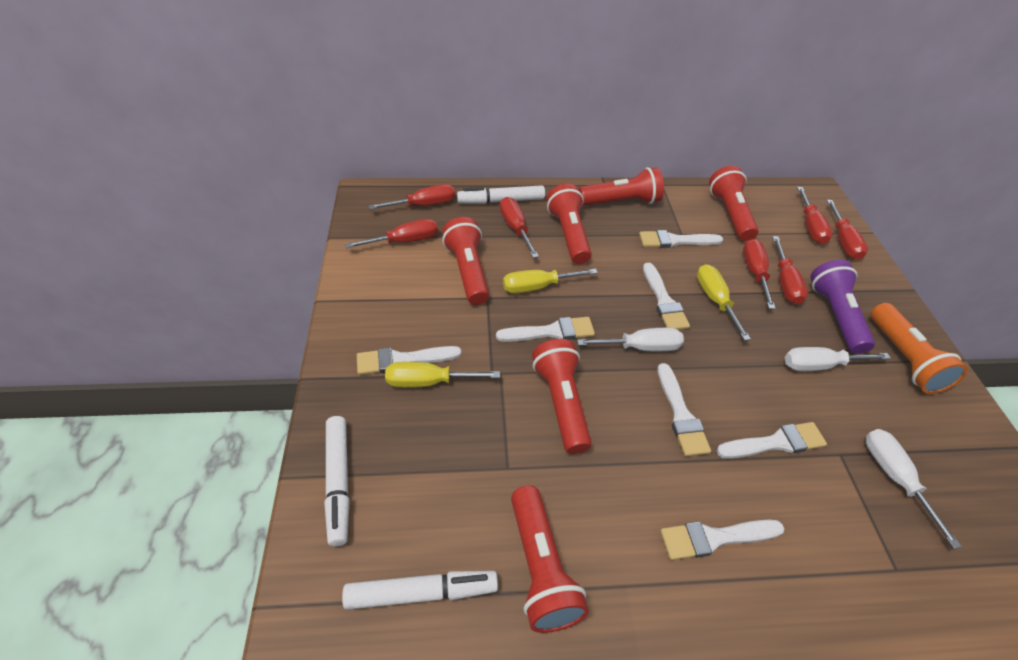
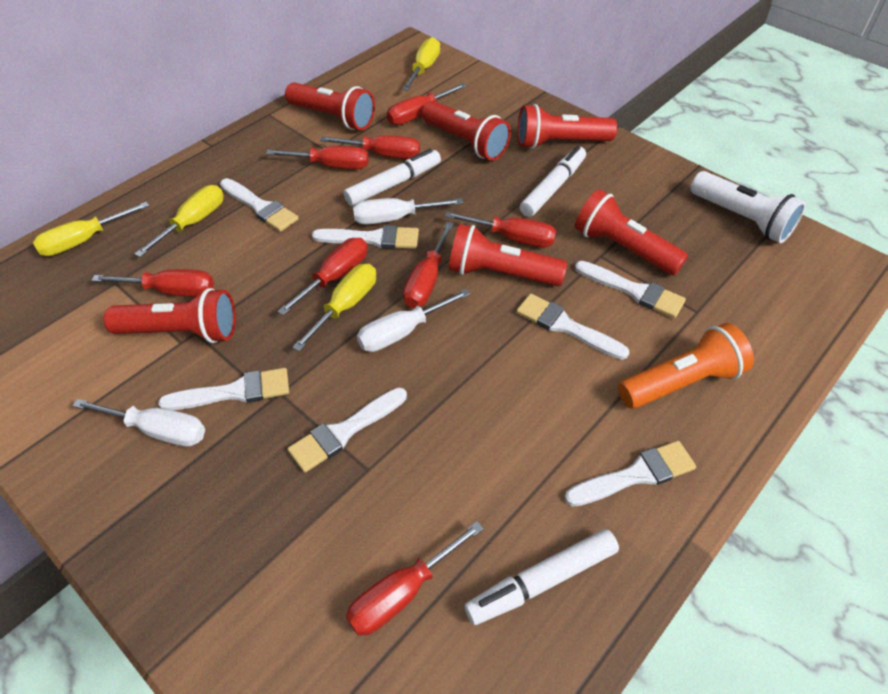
purple flashlight: 1 -> 0
red screwdriver: 7 -> 8
white flashlight: 0 -> 1
yellow screwdriver: 3 -> 4

